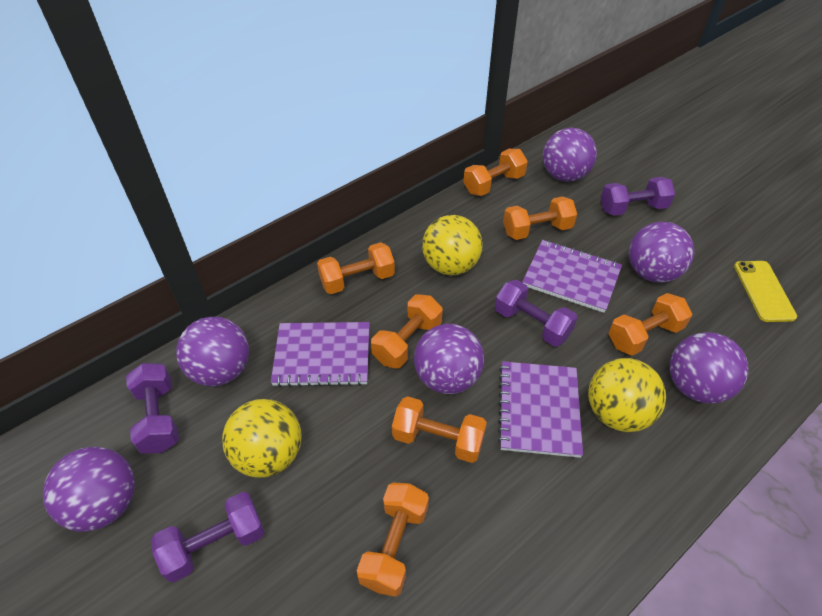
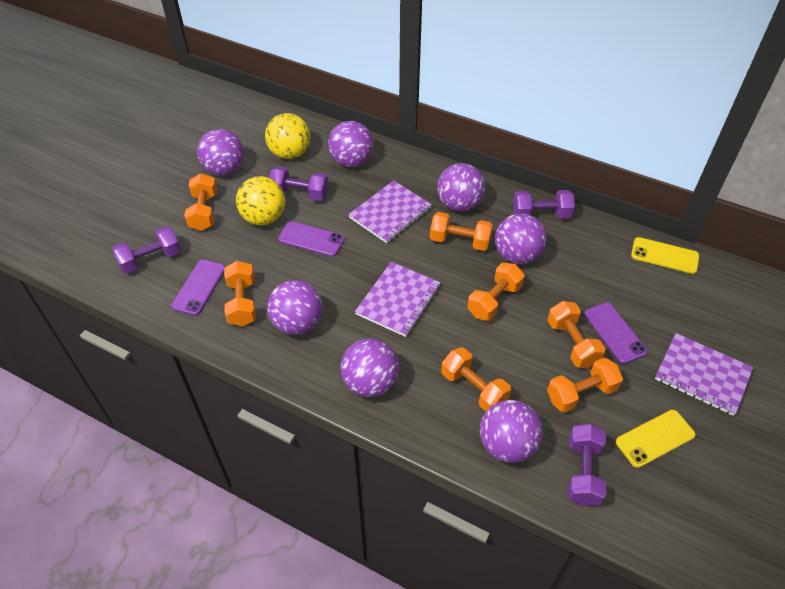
purple ball: 6 -> 7
purple phone: 0 -> 3
yellow ball: 3 -> 2
yellow phone: 1 -> 2

